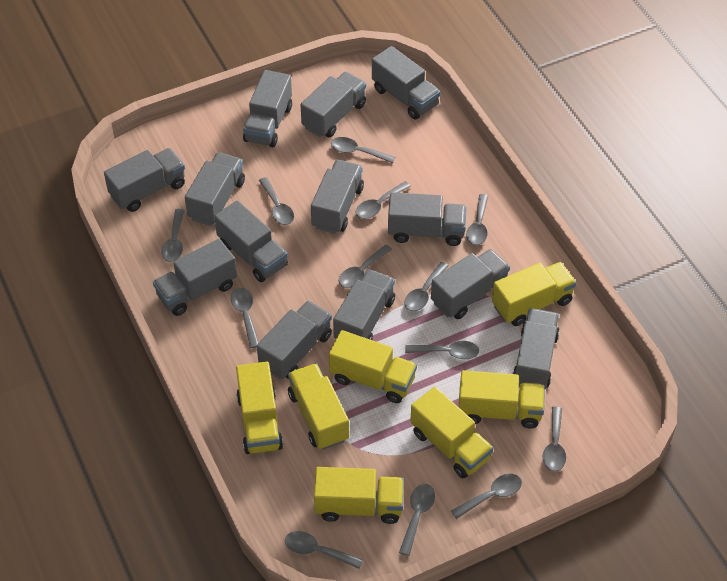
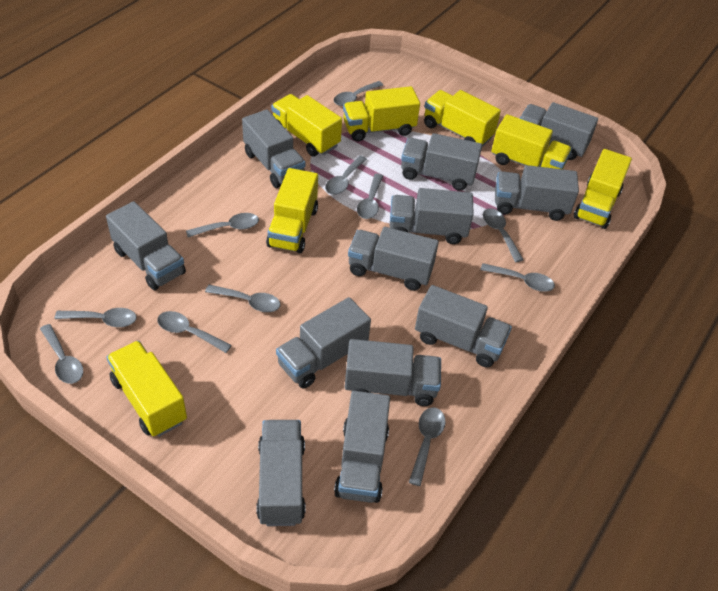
grey spoon: 13 -> 11
grey truck: 13 -> 12

